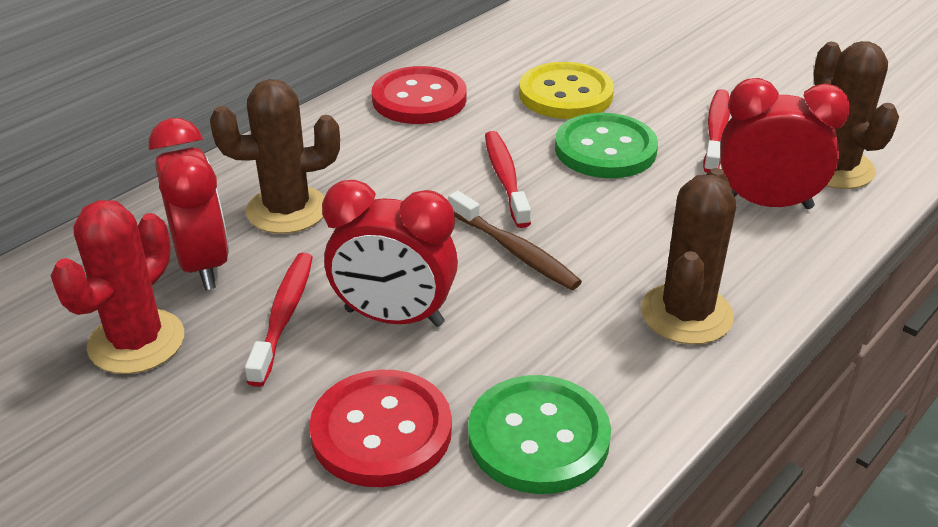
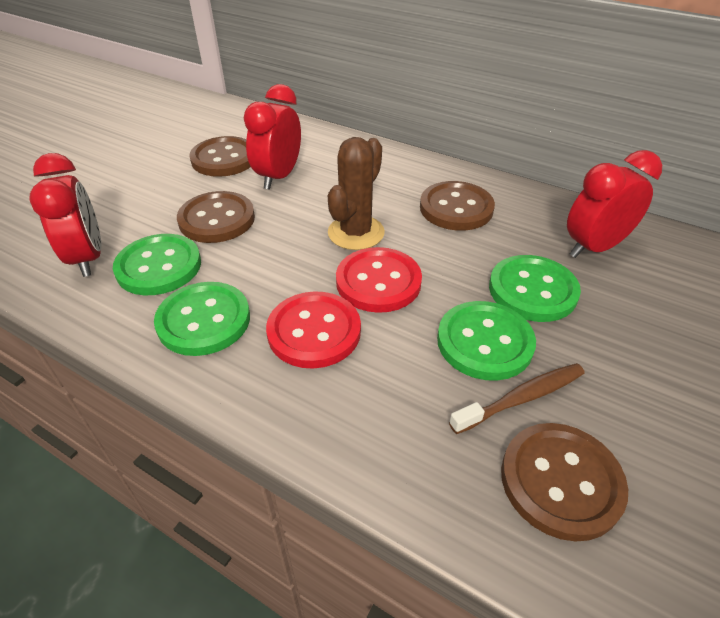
brown button: 0 -> 4
brown cactus: 3 -> 1
green button: 2 -> 4
red cactus: 1 -> 0
red toothbrush: 3 -> 0
yellow button: 1 -> 0

